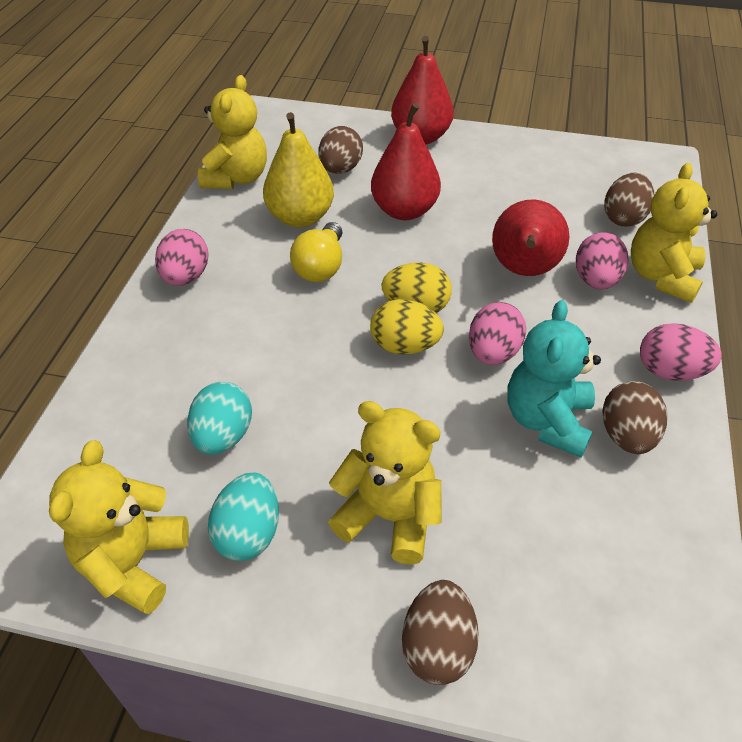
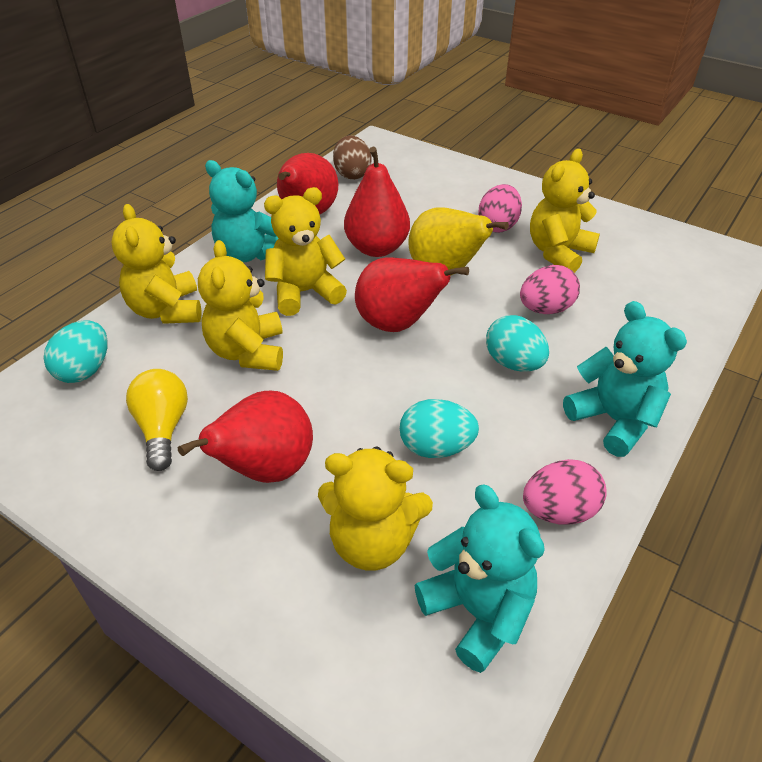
brown egg: 4 -> 1
pink egg: 4 -> 3
red pear: 3 -> 4
turquoise egg: 2 -> 3
turquoise teddy bear: 1 -> 3
yellow egg: 2 -> 0
yellow teddy bear: 4 -> 5

